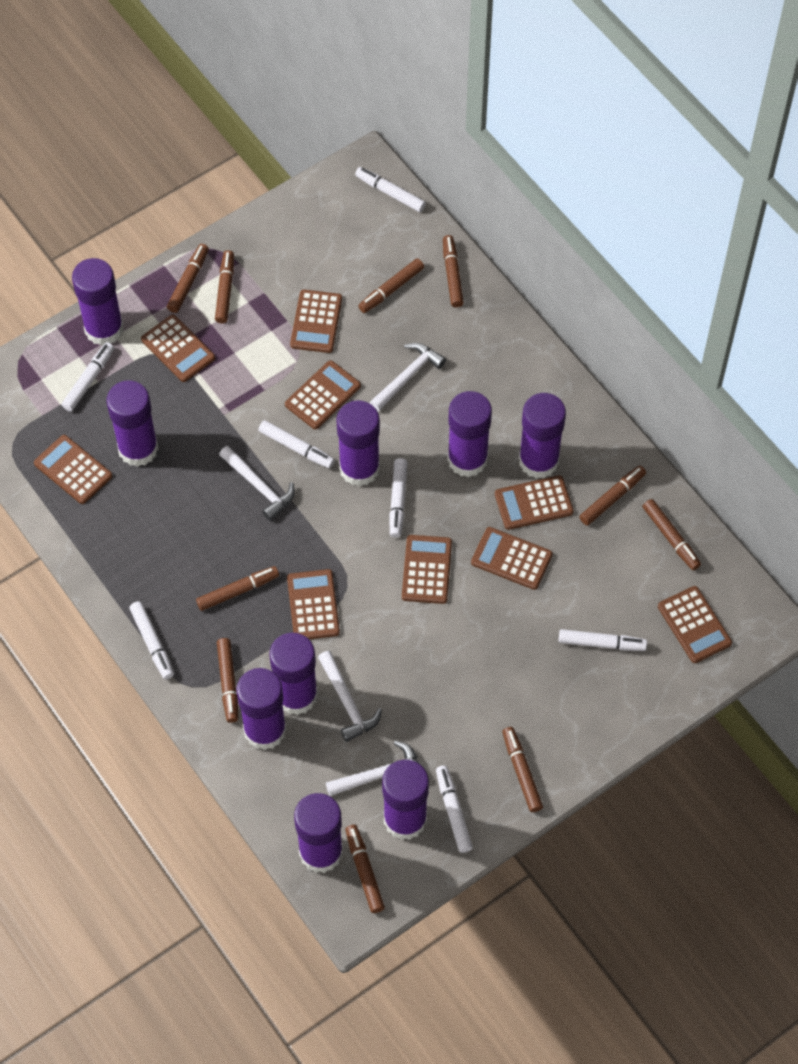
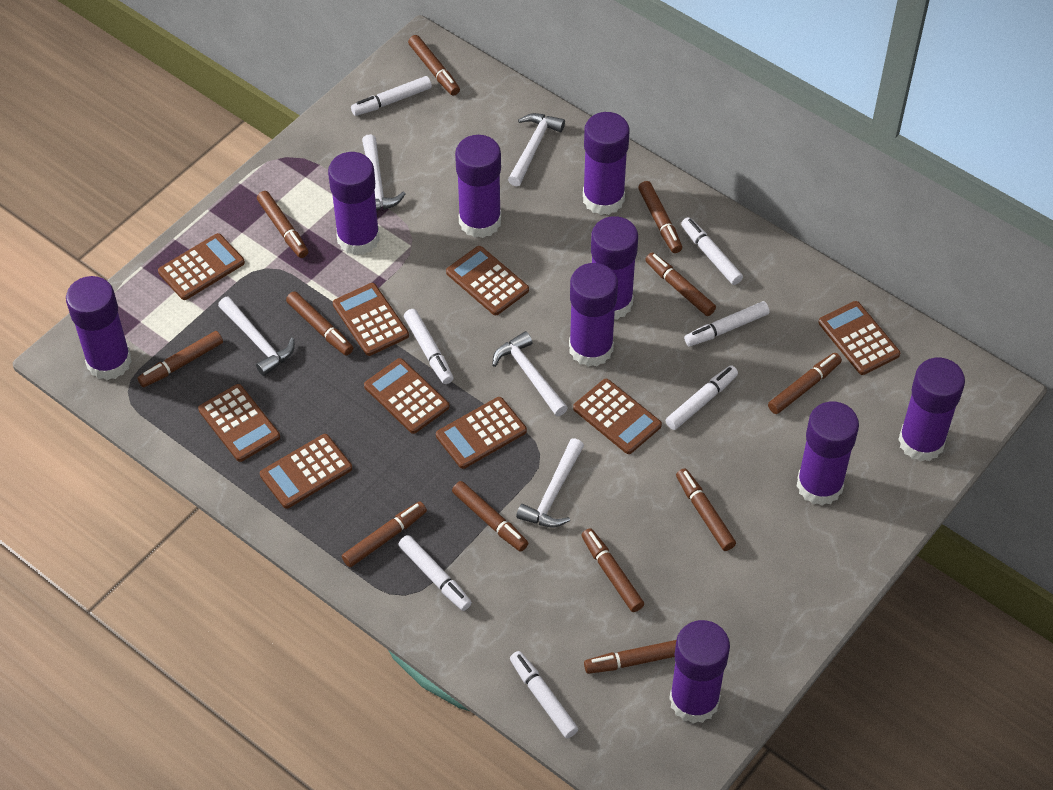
brown marker: 10 -> 12
white hammer: 4 -> 5

